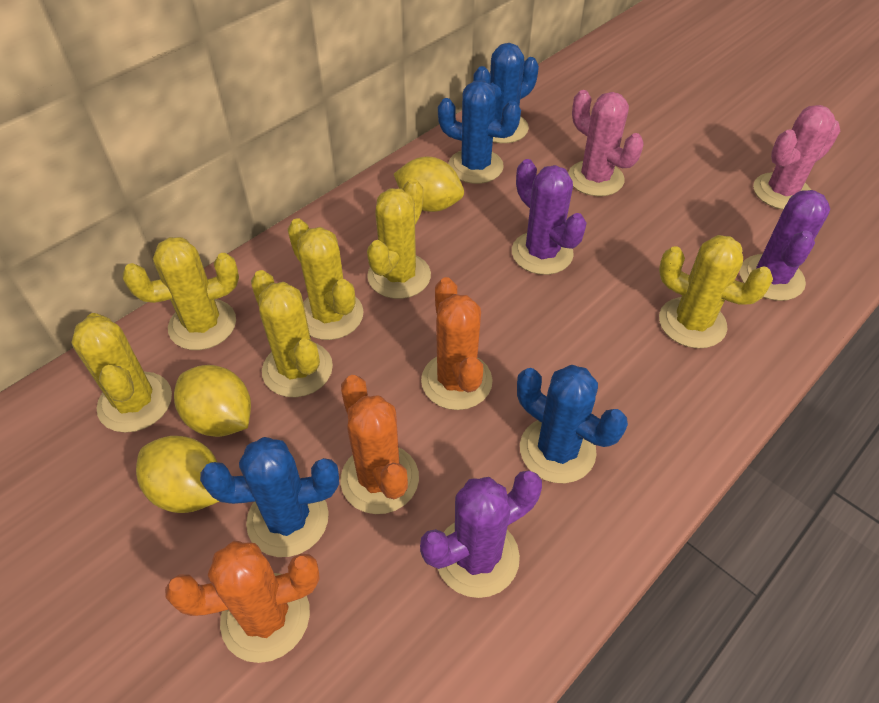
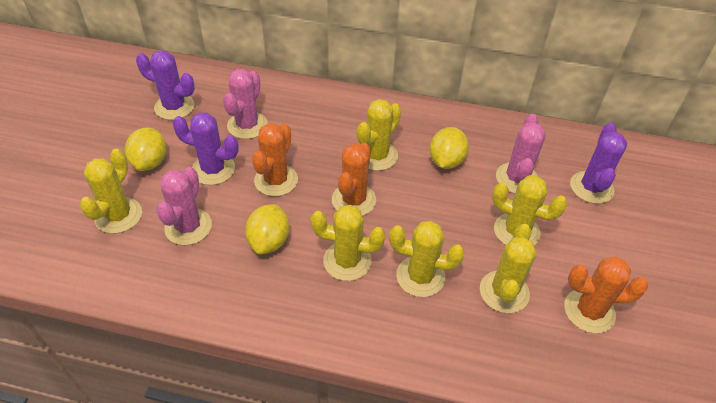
blue cactus: 4 -> 0
pink cactus: 2 -> 3

